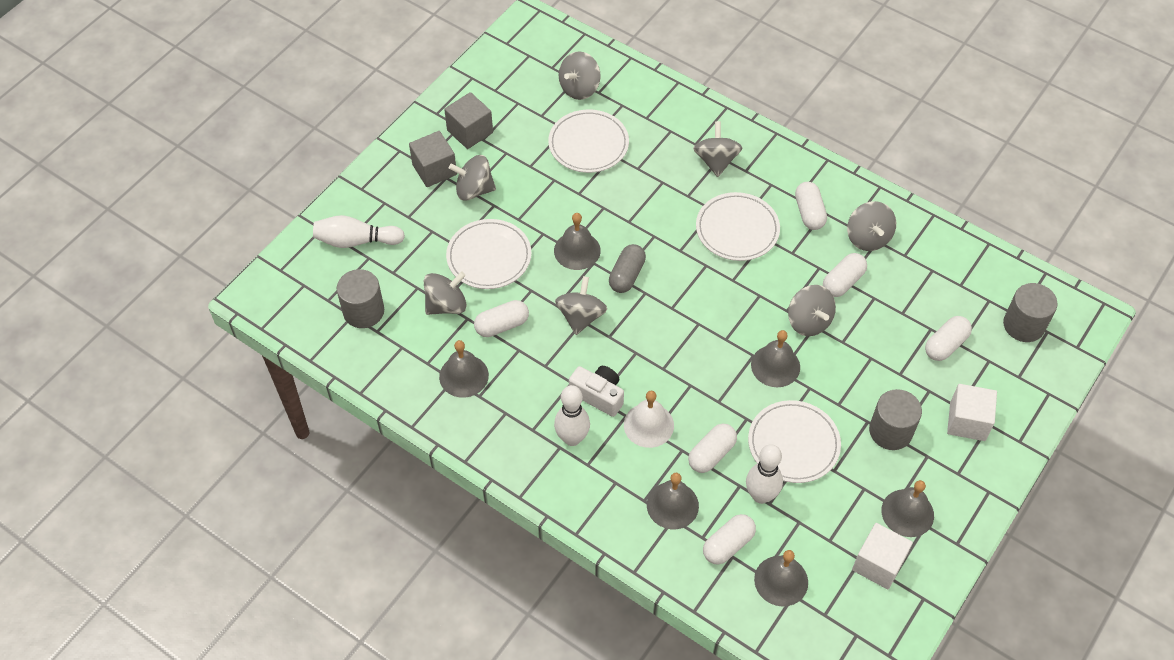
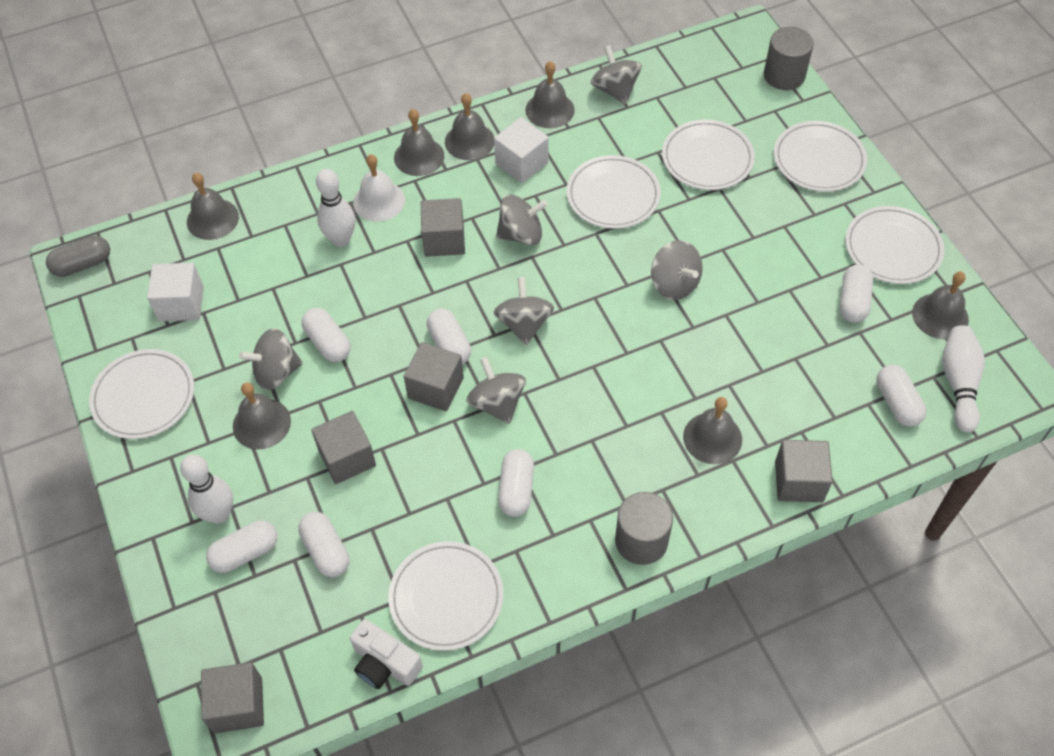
grey bell: 6 -> 7
grey cube: 2 -> 5
grey cylinder: 3 -> 2
grey spinning top: 7 -> 6
white capsule: 6 -> 7
white plate: 4 -> 6

